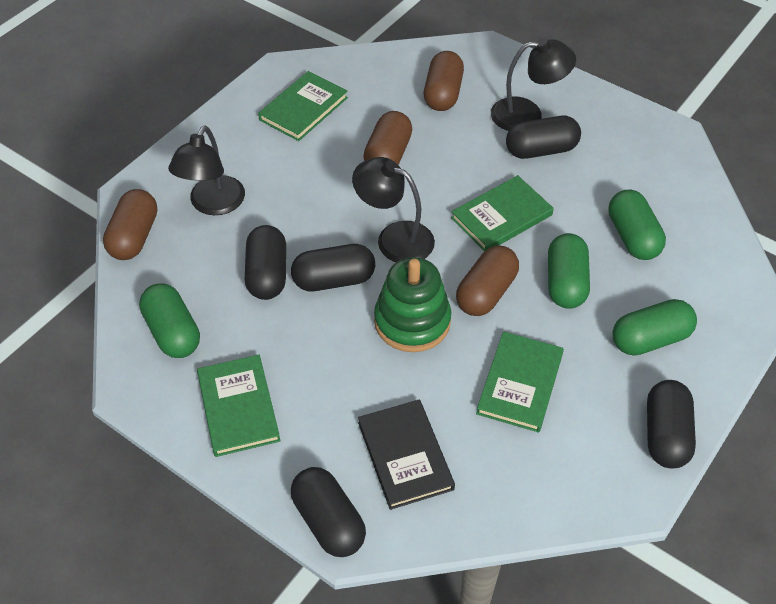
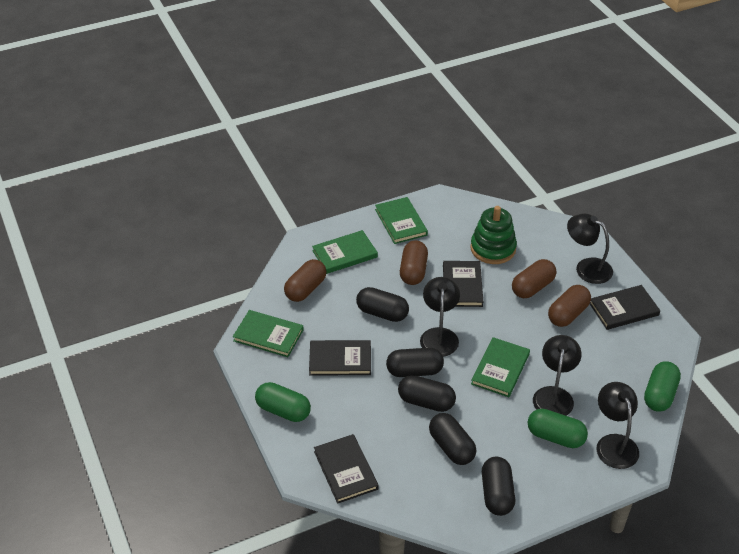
black book: 1 -> 4
black lamp: 3 -> 4
green capsule: 4 -> 3

